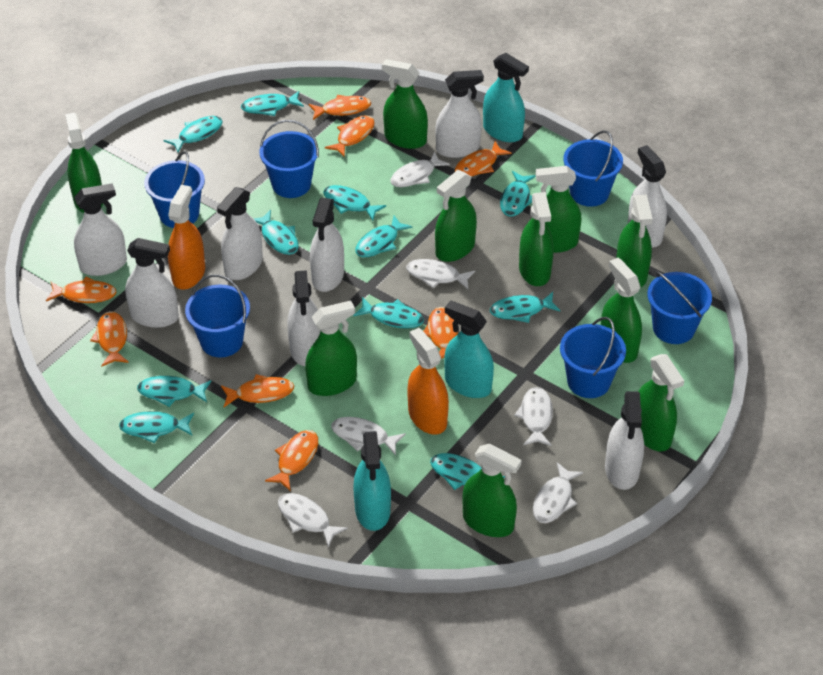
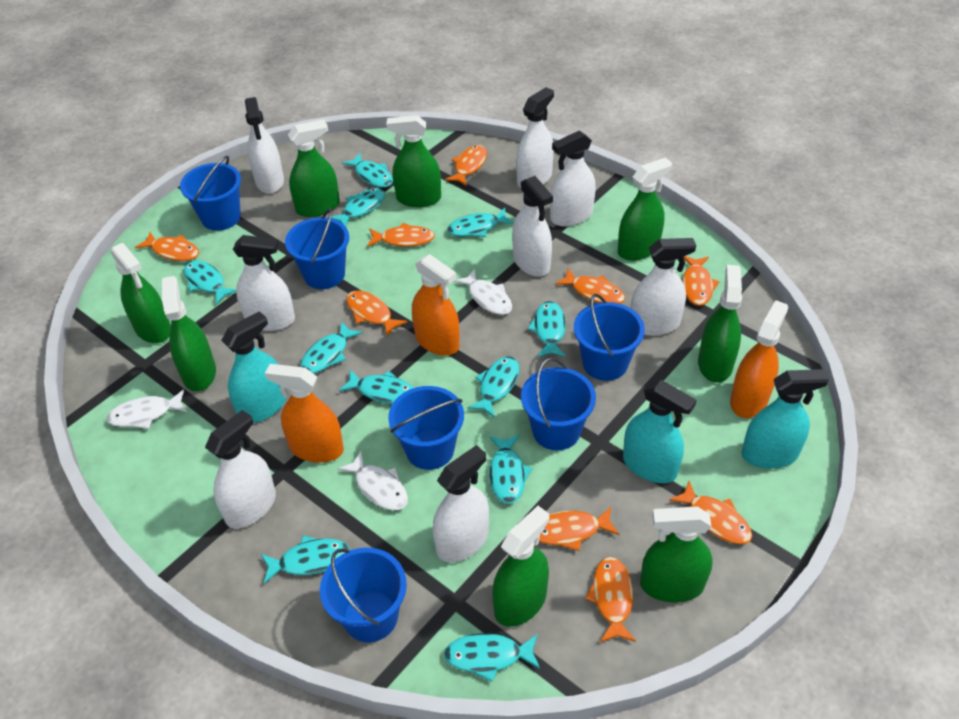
green spray bottle: 10 -> 8
orange fish: 8 -> 9
orange spray bottle: 2 -> 3
white fish: 6 -> 3

